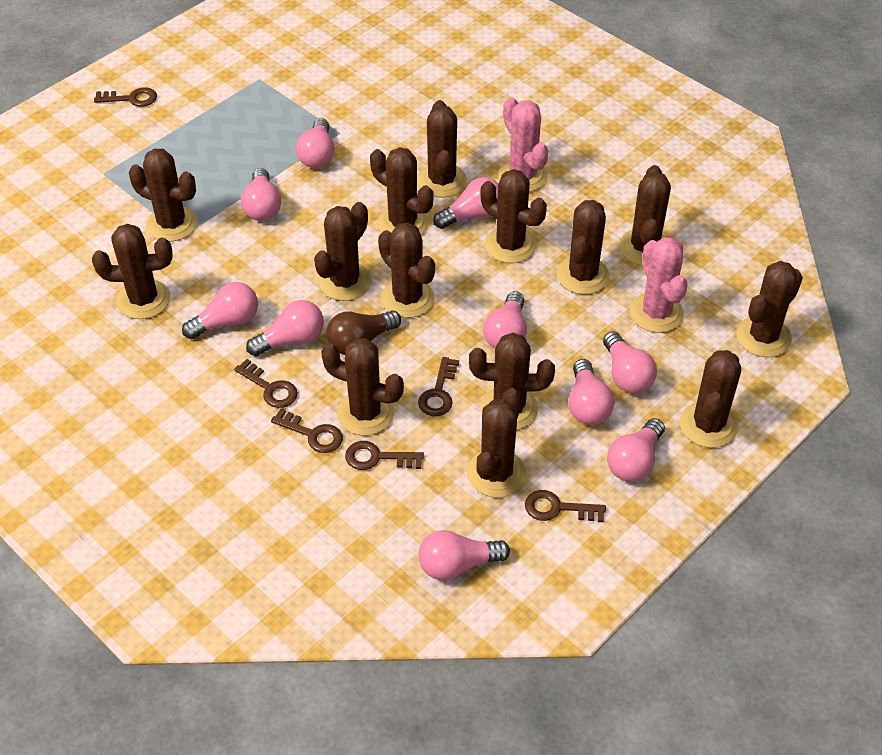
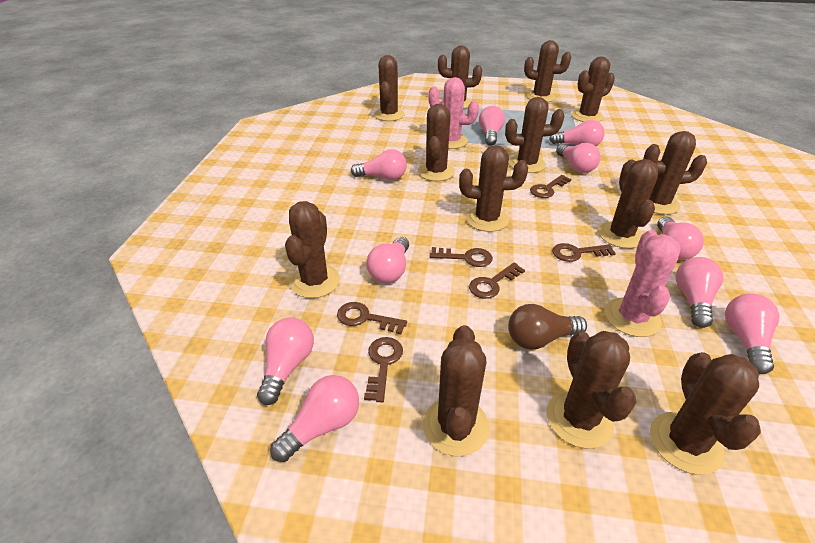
brown cactus: 14 -> 13

